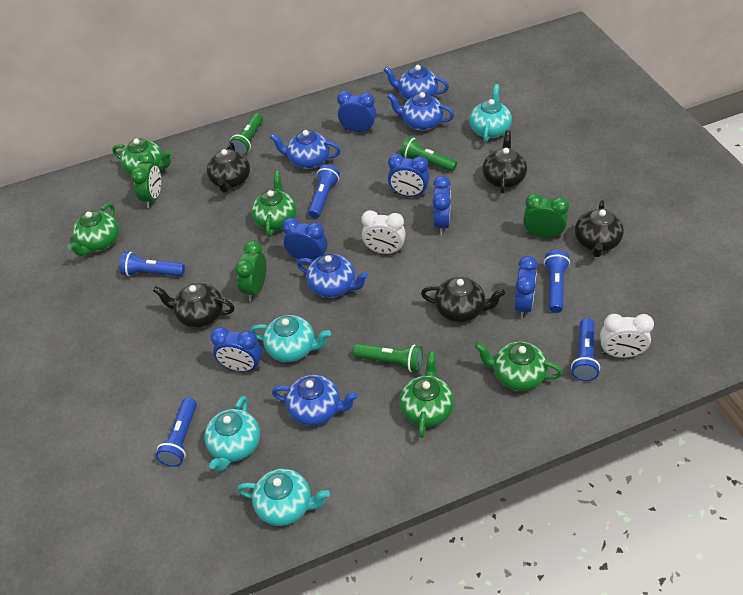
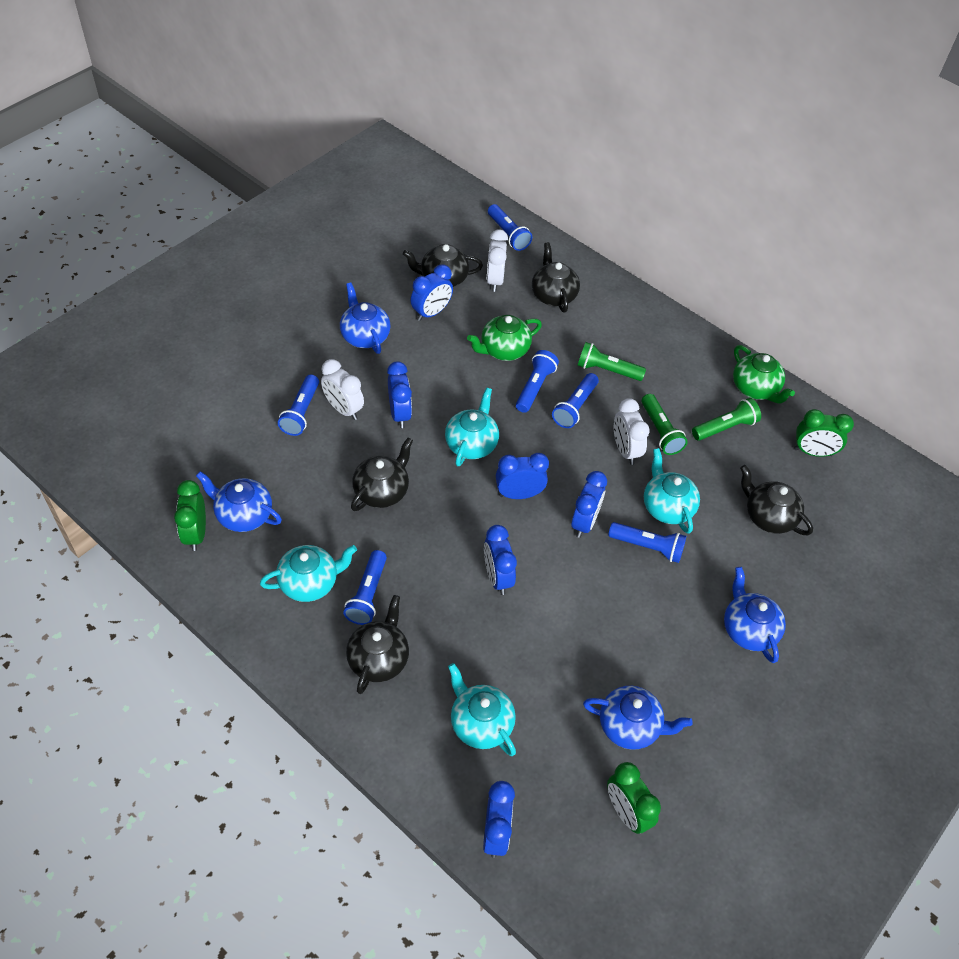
blue flashlight: 5 -> 6
blue teapot: 5 -> 4
green teapot: 5 -> 2
white clock: 2 -> 3

